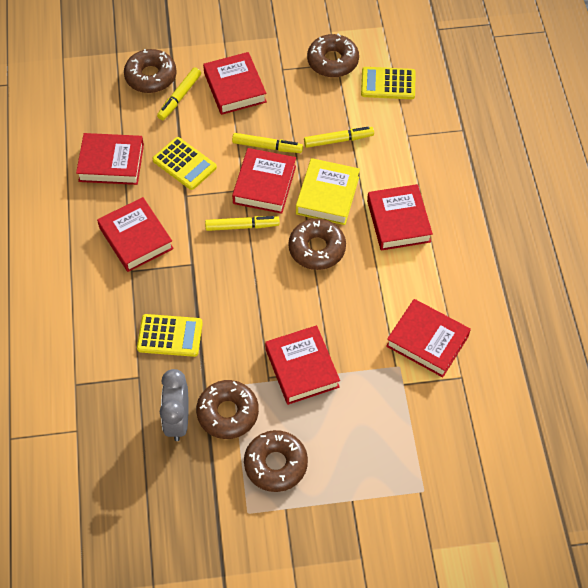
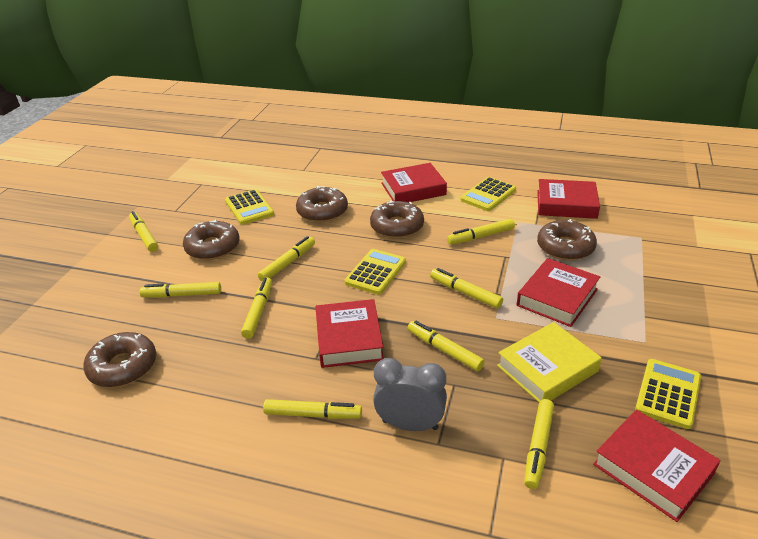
red book: 7 -> 5
yellow calculator: 3 -> 4
yellow marker: 4 -> 9

